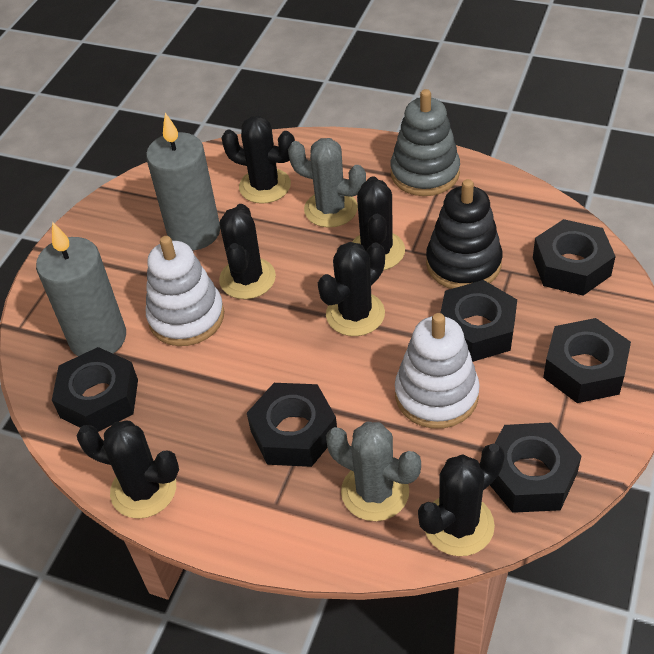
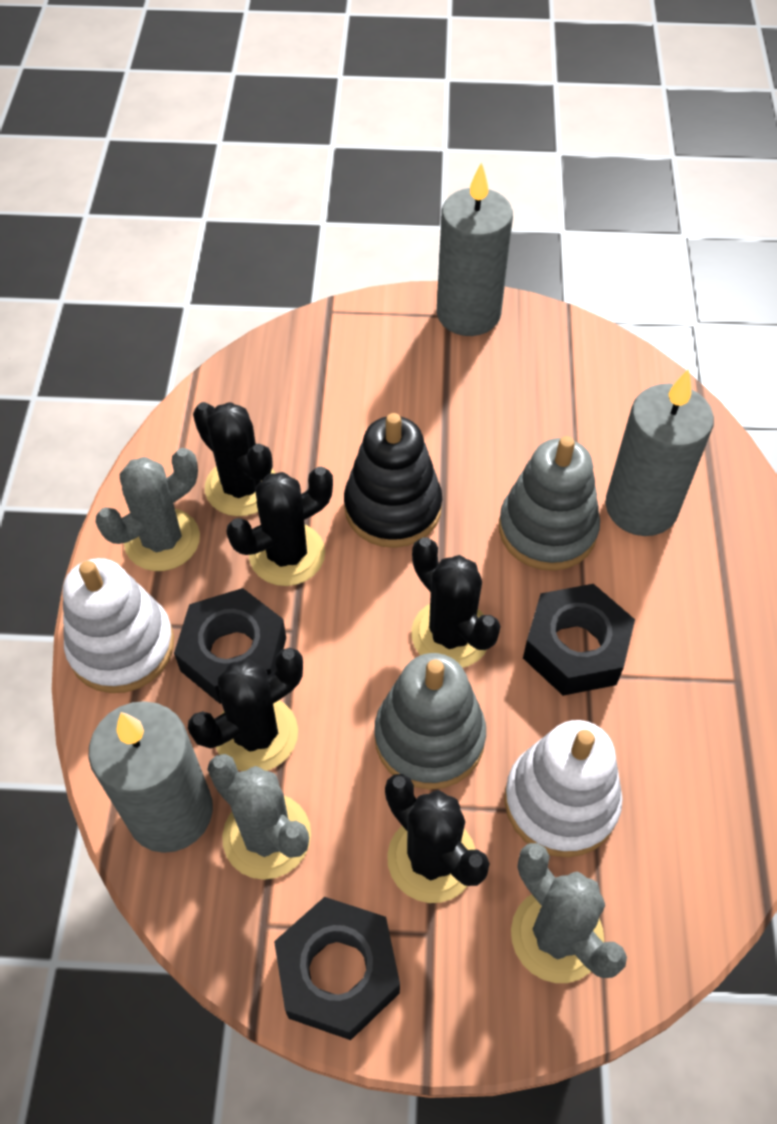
black cactus: 6 -> 5
black nut: 6 -> 3
grey cactus: 2 -> 3
grey candle: 2 -> 3
grey stacking toy: 1 -> 2

